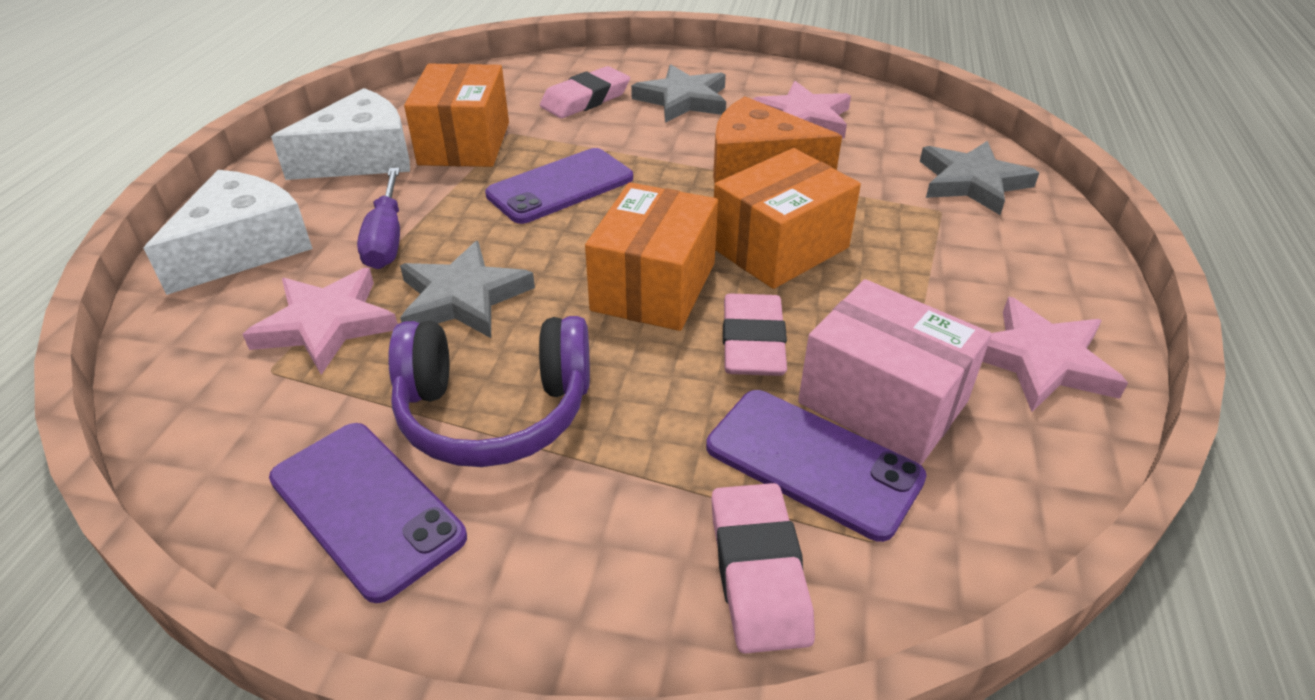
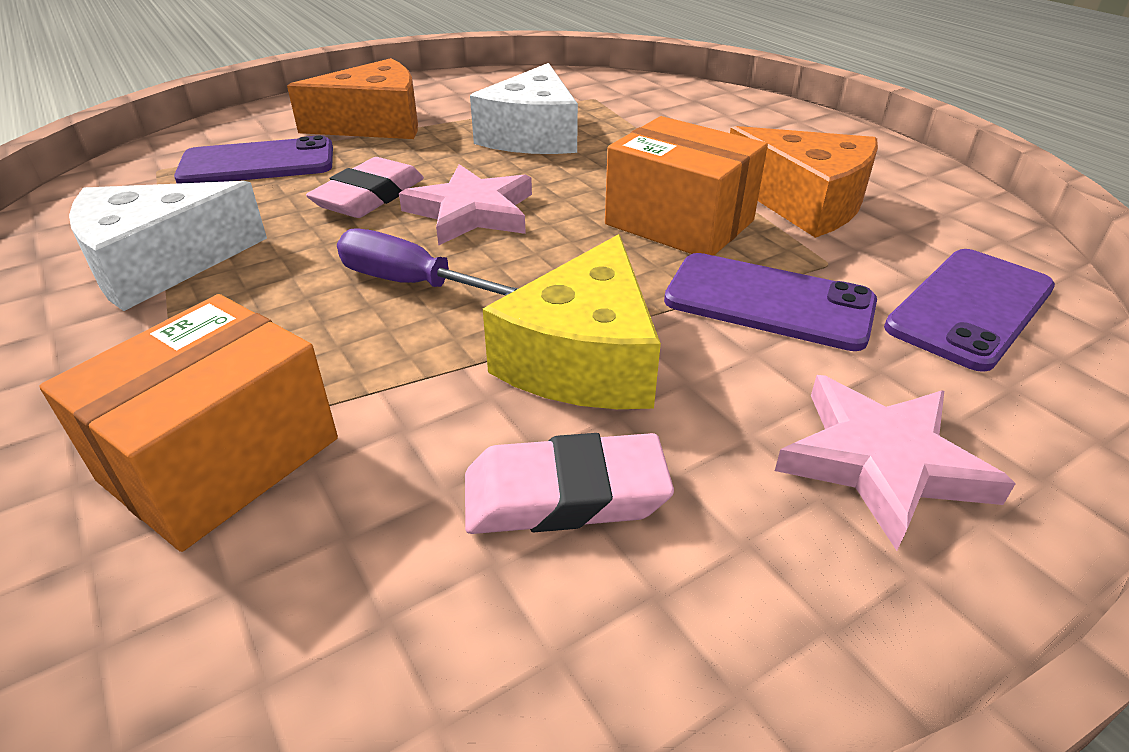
grey star: 3 -> 0
orange box: 3 -> 2
orange cheese: 1 -> 2
pink box: 1 -> 0
pink eraser: 3 -> 2
pink star: 3 -> 2
purple headphones: 1 -> 0
yellow cheese: 0 -> 1

